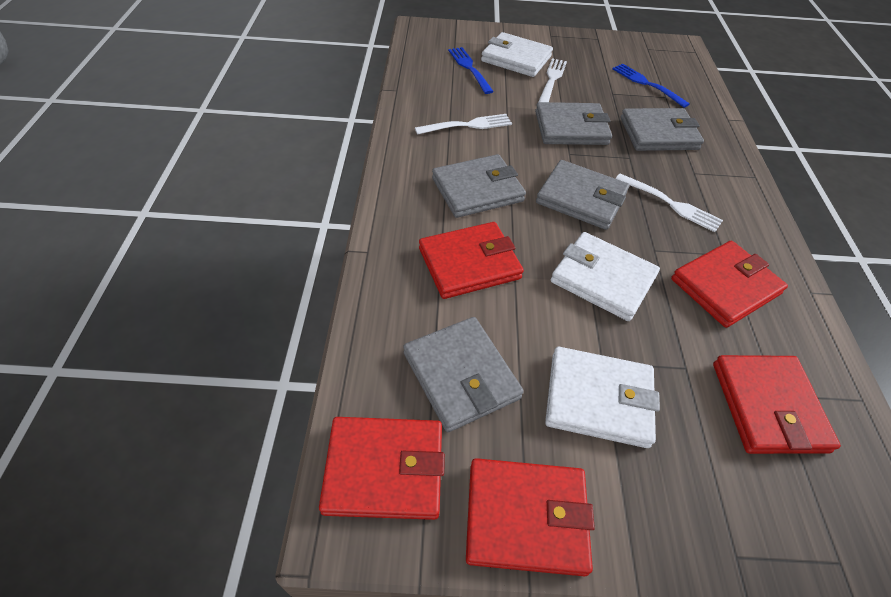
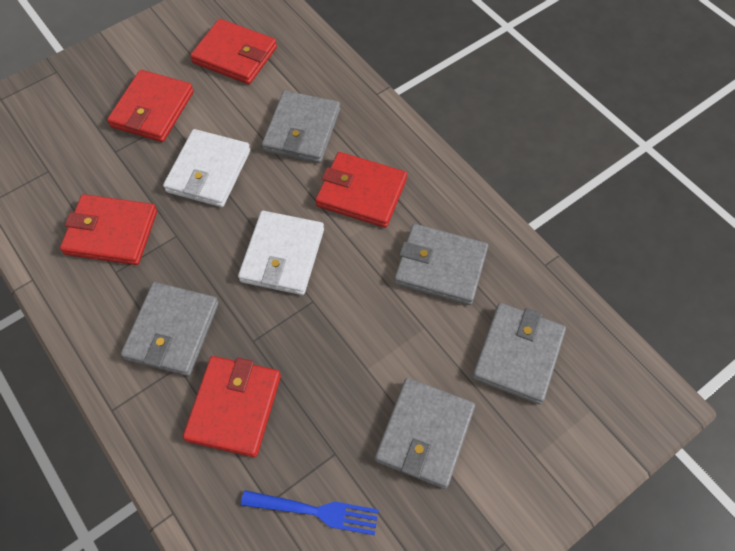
blue fork: 2 -> 1
white fork: 3 -> 0
white wallet: 3 -> 2

